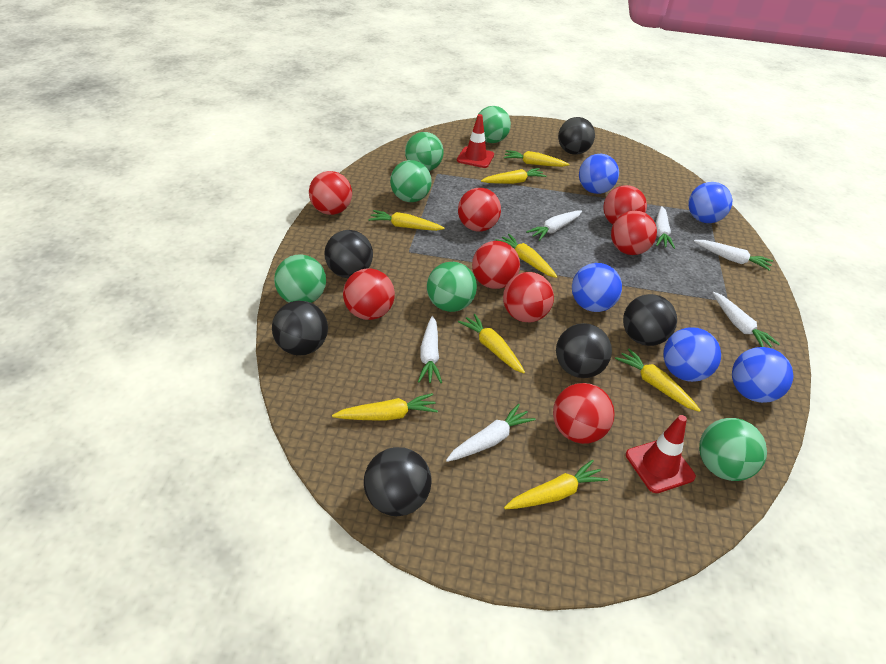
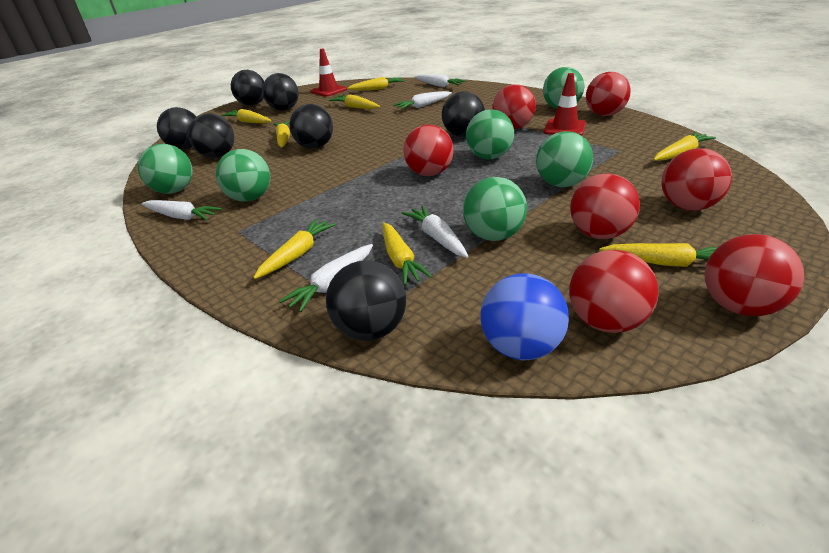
black ball: 6 -> 7
blue ball: 5 -> 1
red ball: 8 -> 7
white carrot: 6 -> 5

